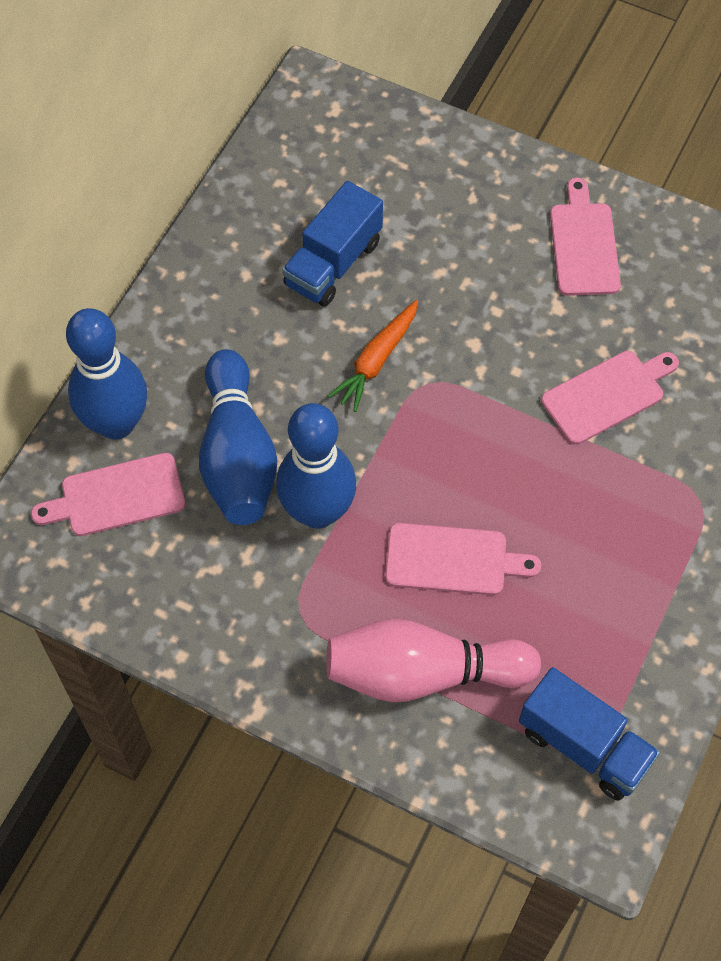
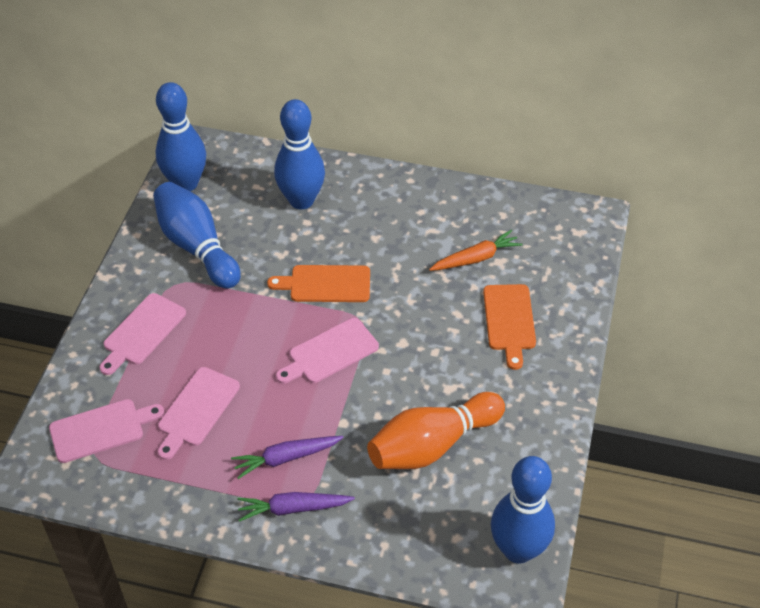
blue bowling pin: 3 -> 4
blue truck: 2 -> 0
orange bowling pin: 0 -> 1
orange cutting board: 0 -> 2
pink bowling pin: 1 -> 0
purple carrot: 0 -> 2

